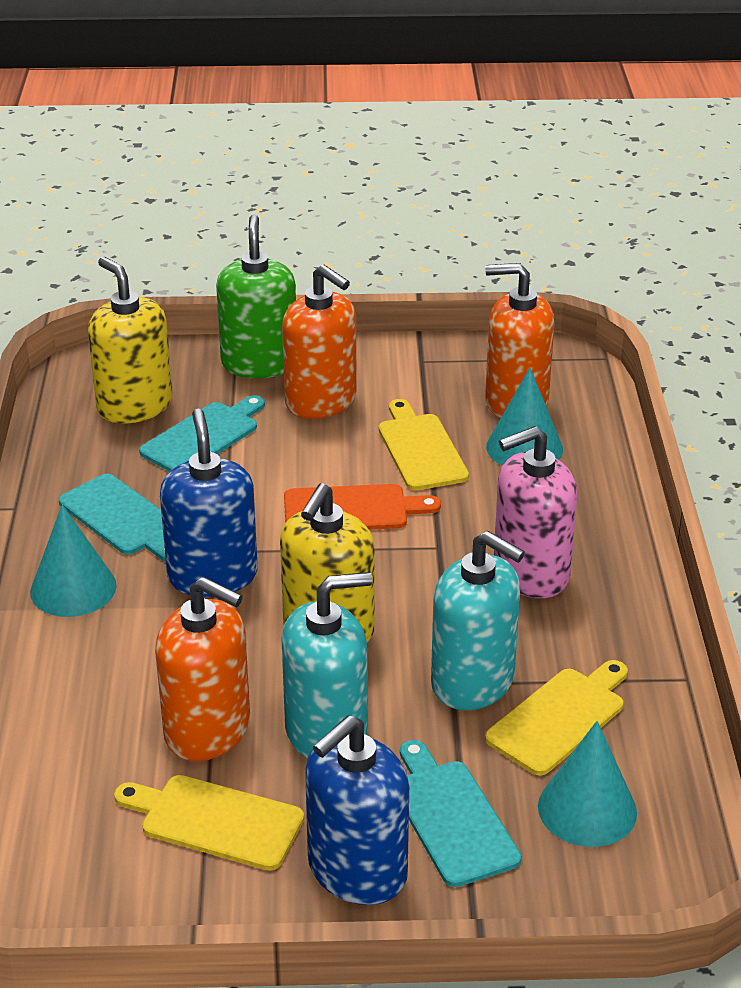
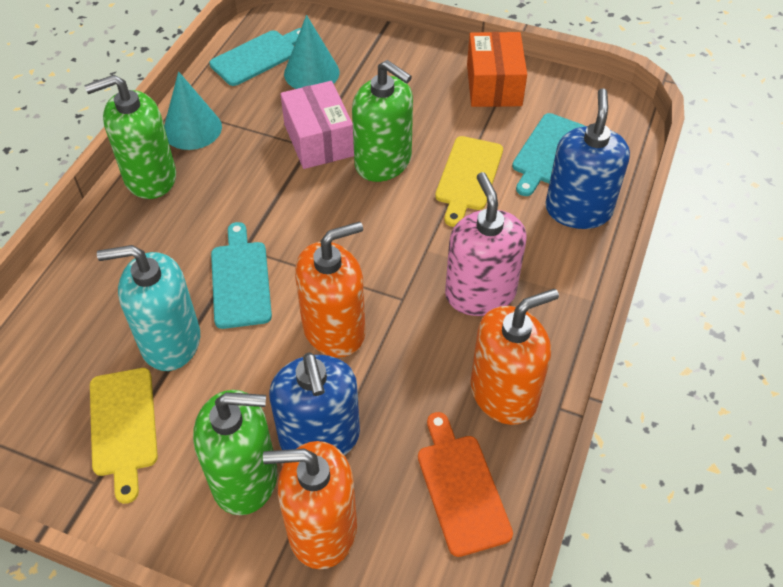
green soap dispenser: 1 -> 3
orange box: 0 -> 1
pink box: 0 -> 1
turquoise cone: 3 -> 2
turquoise soap dispenser: 2 -> 1
yellow cutting board: 3 -> 2
yellow soap dispenser: 2 -> 0

